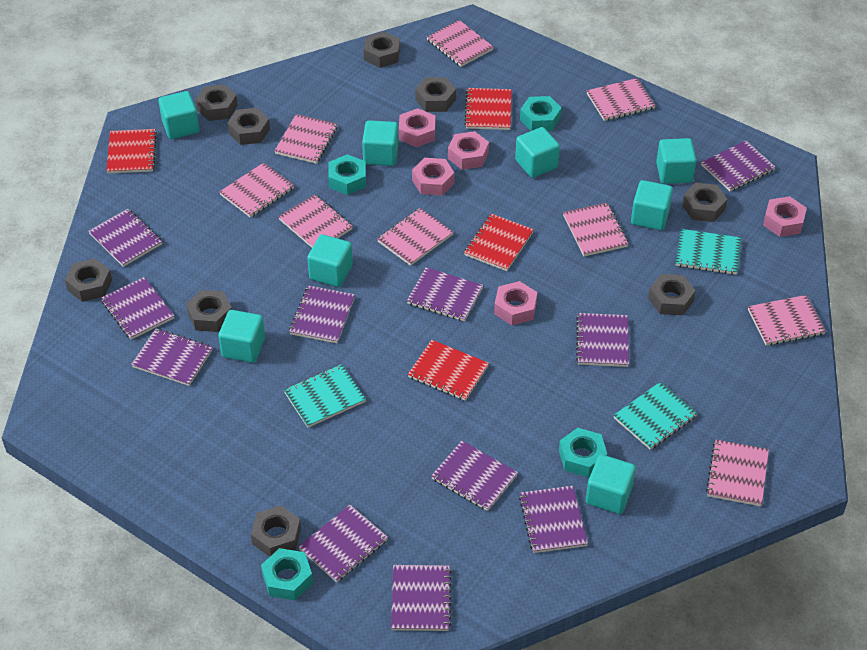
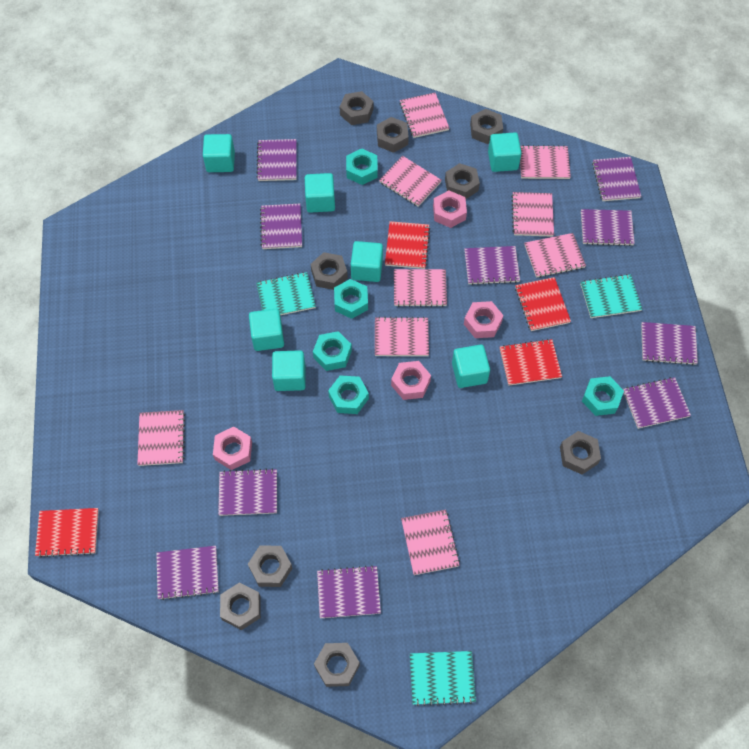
pink nut: 5 -> 4
purple notebook: 11 -> 10
turquoise cube: 8 -> 7
turquoise nut: 4 -> 5

